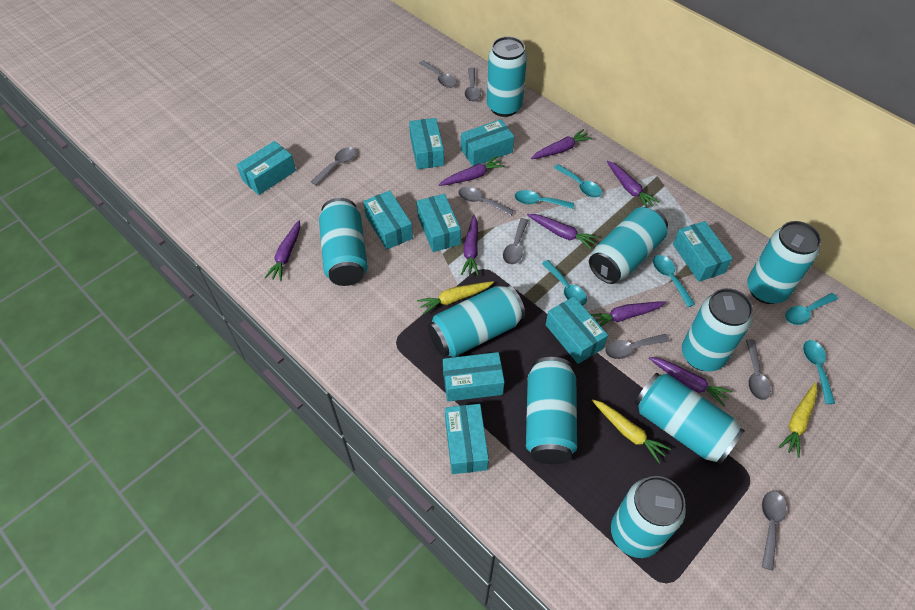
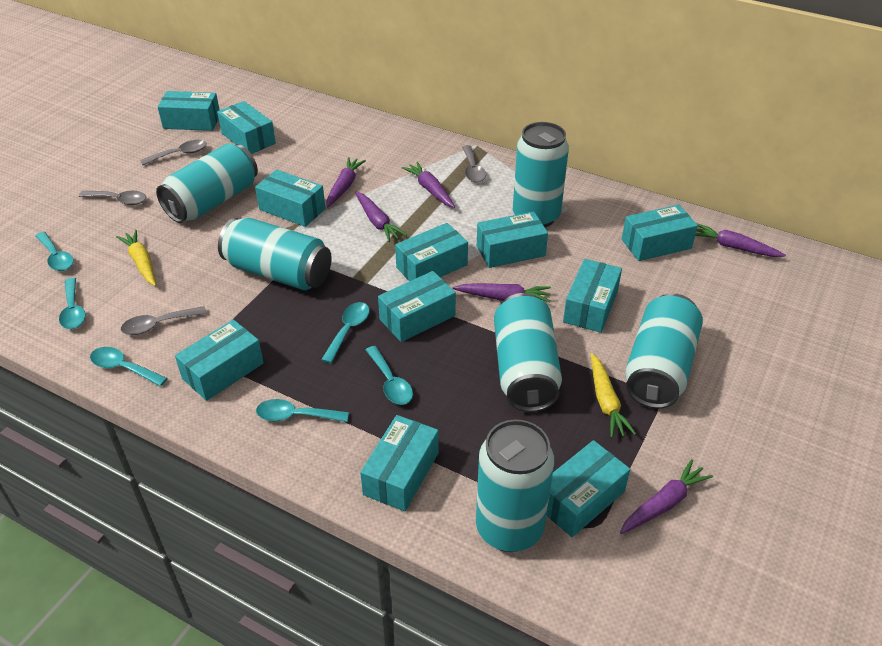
grey spoon: 8 -> 4
purple carrot: 8 -> 6
turquoise box: 9 -> 11
turquoise can: 9 -> 6
yellow carrot: 3 -> 2

